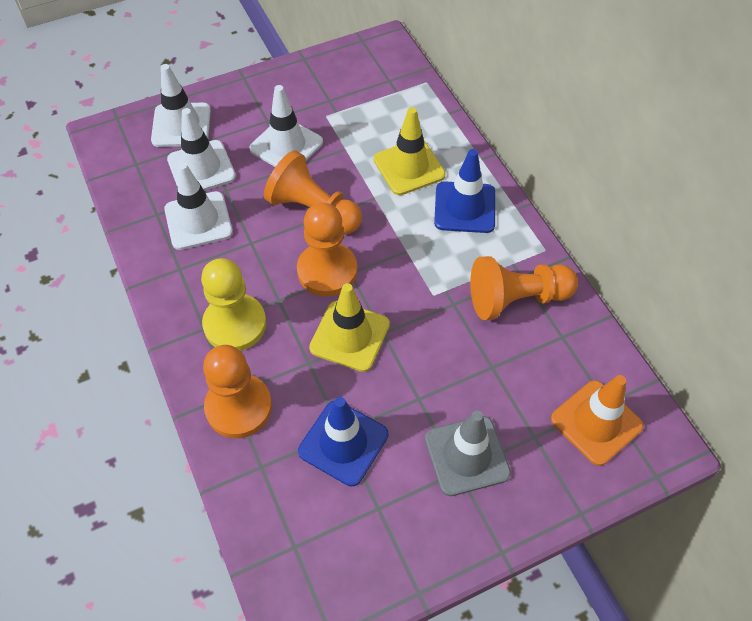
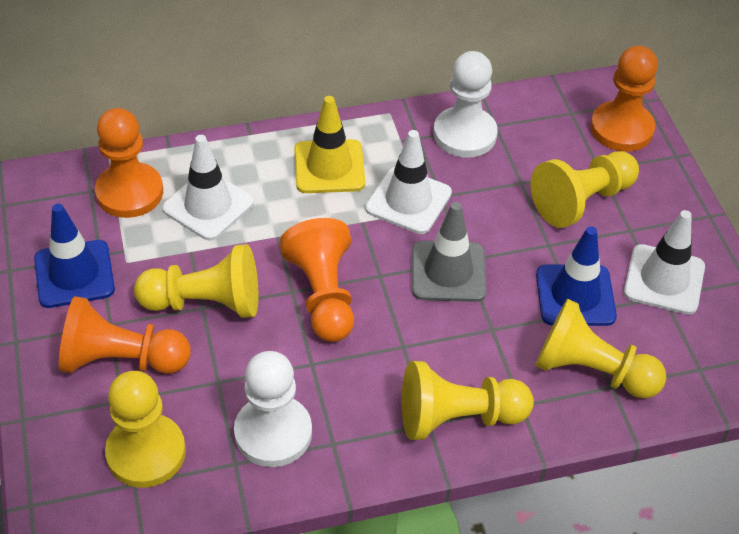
orange traffic cone: 1 -> 0
white pawn: 0 -> 2
white traffic cone: 4 -> 3
yellow pawn: 1 -> 5
yellow traffic cone: 2 -> 1

